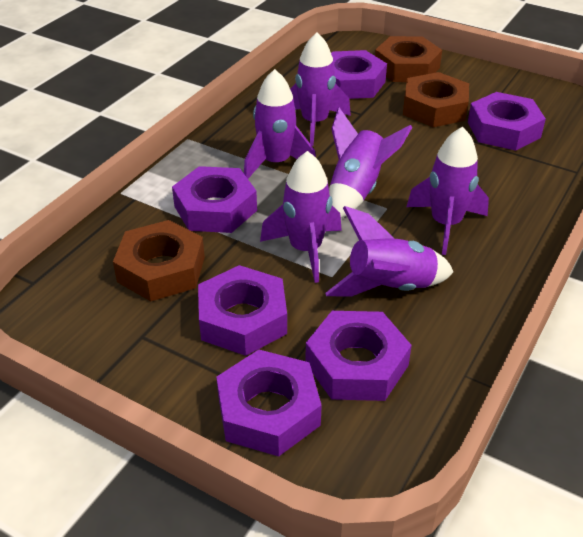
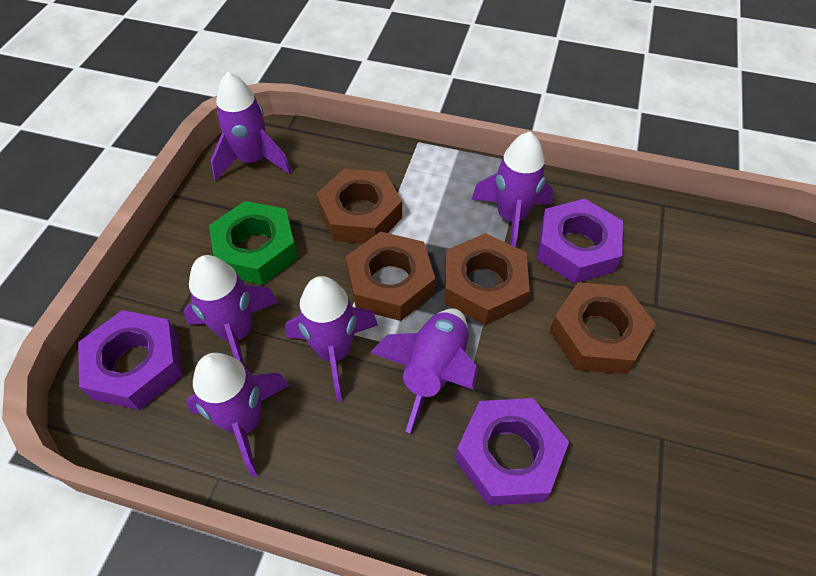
brown nut: 3 -> 4
green nut: 0 -> 1
purple nut: 6 -> 3

